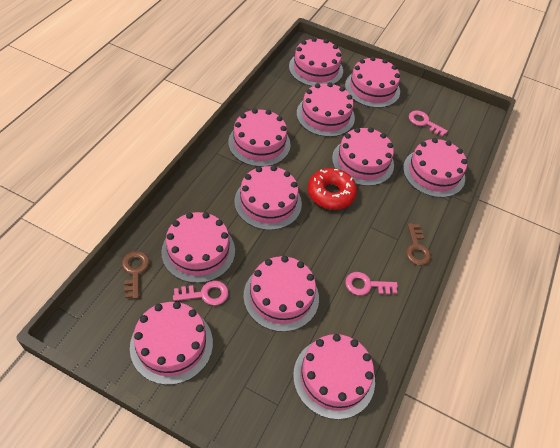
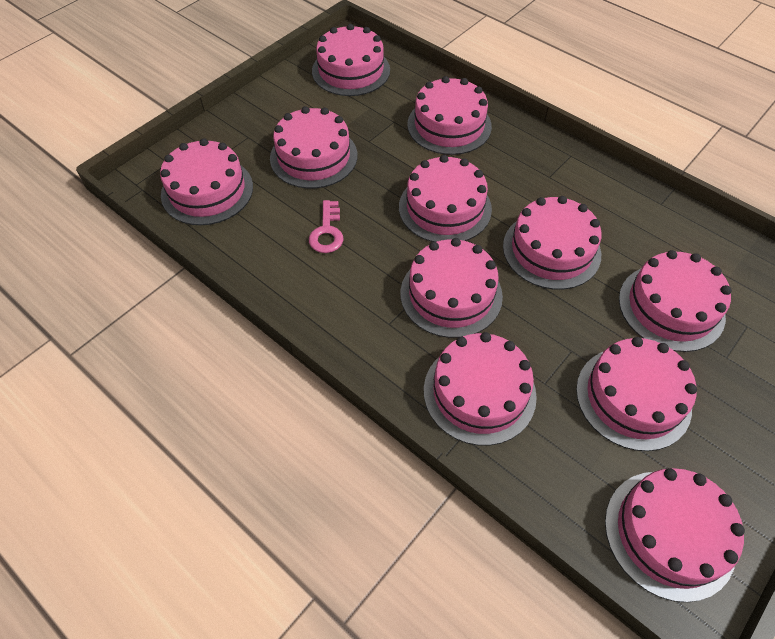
brown key: 2 -> 0
pink key: 3 -> 1
red donut: 1 -> 0

